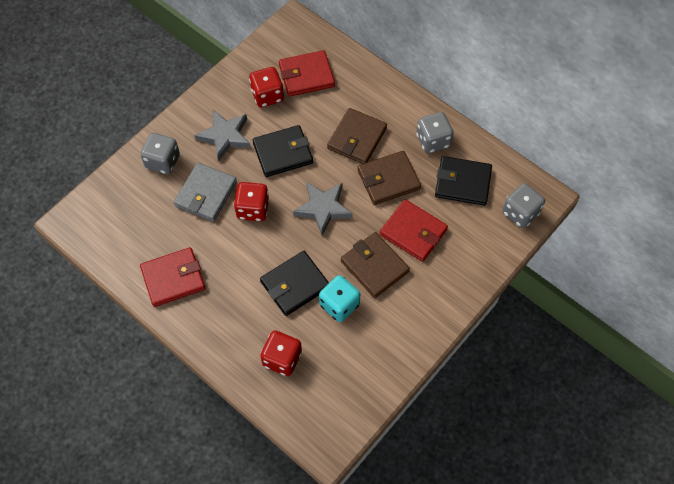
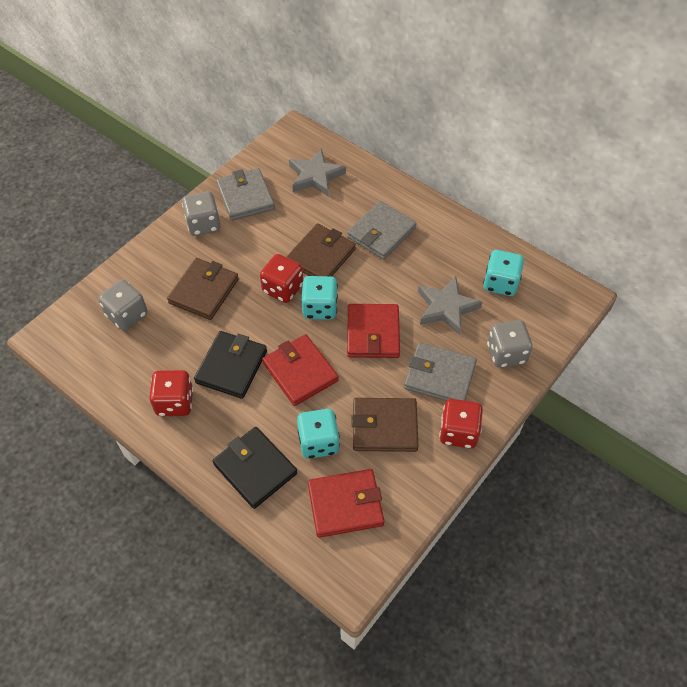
black wallet: 3 -> 2
grey wallet: 1 -> 3
turquoise dice: 1 -> 3

